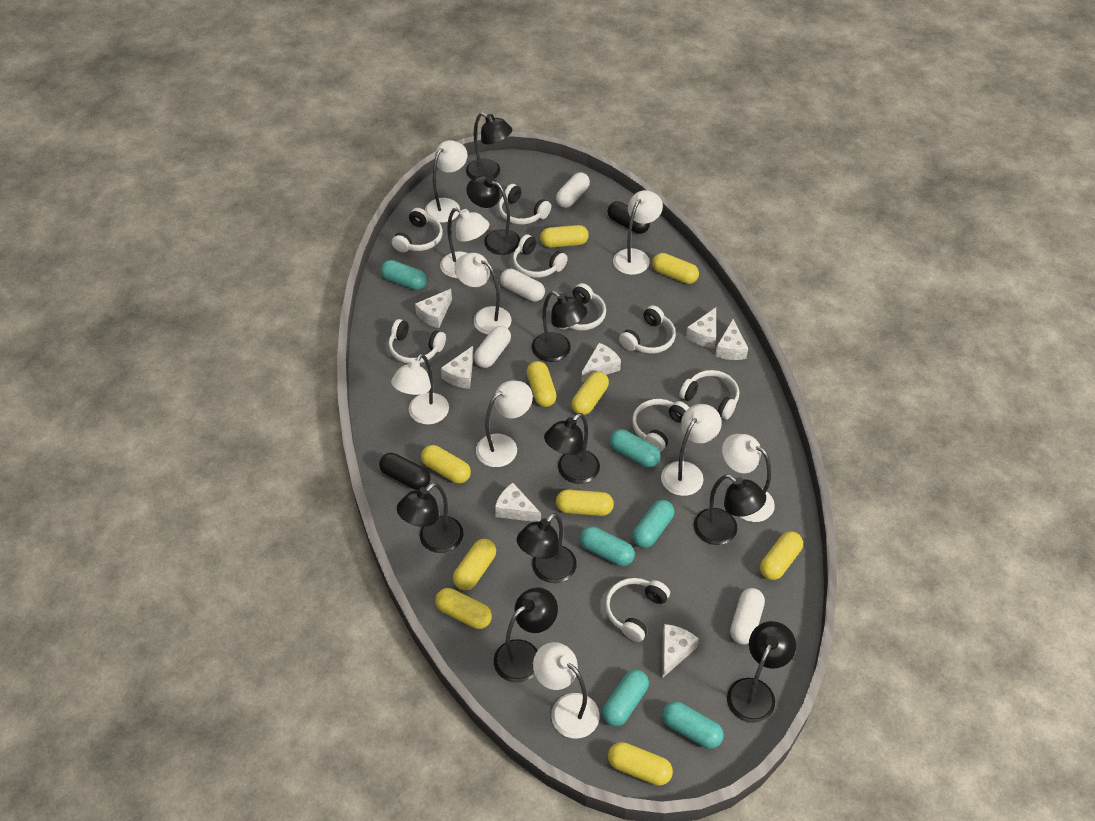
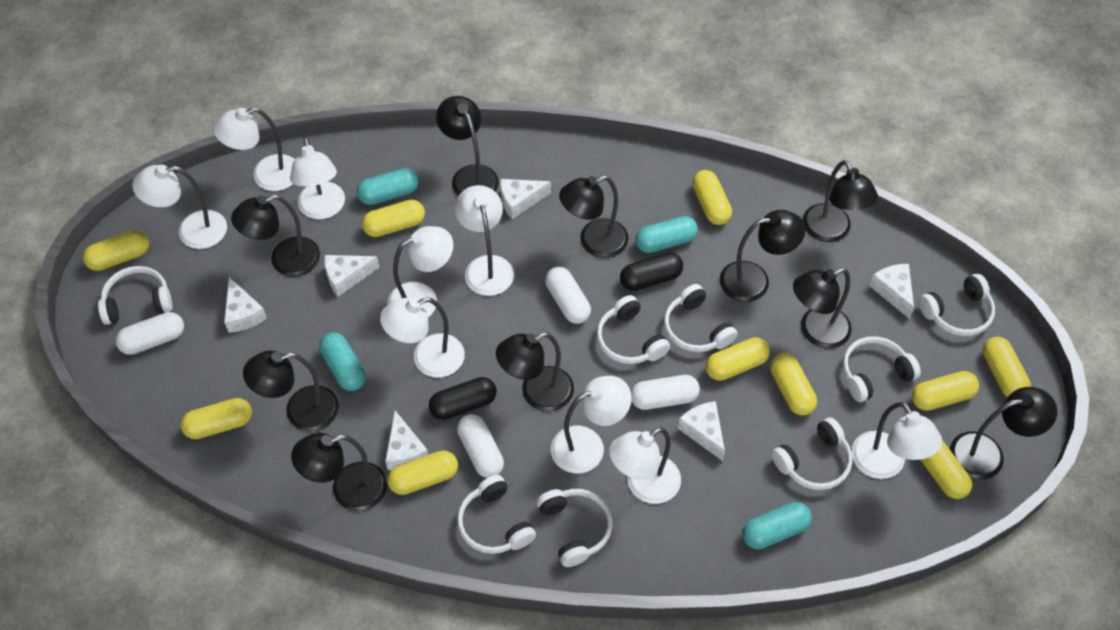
black lamp: 9 -> 10
turquoise capsule: 6 -> 4
white cheese: 7 -> 6
white headphones: 9 -> 8

